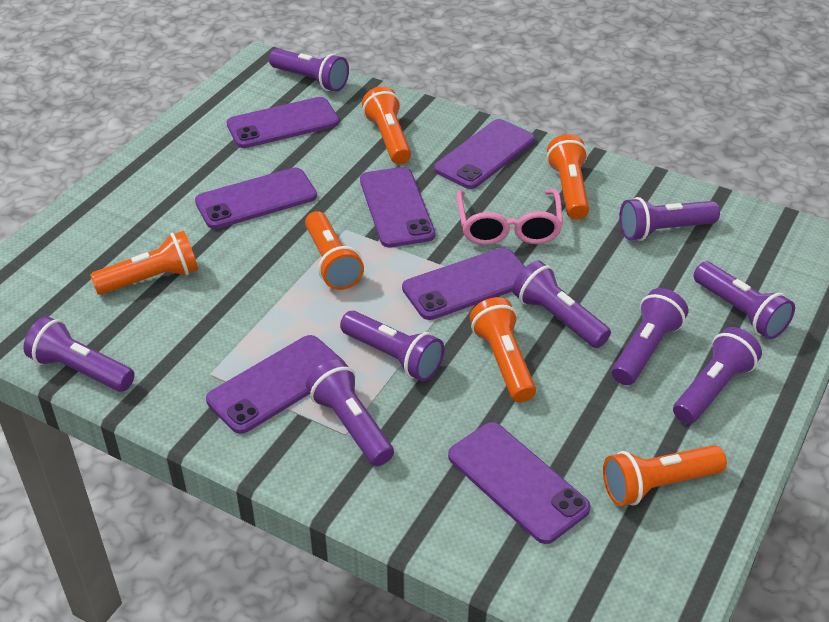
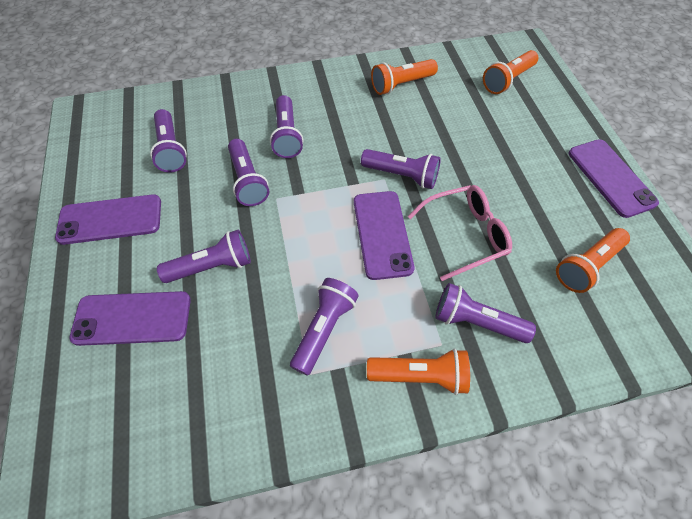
orange flashlight: 6 -> 4
purple flashlight: 9 -> 7
purple phone: 7 -> 4

